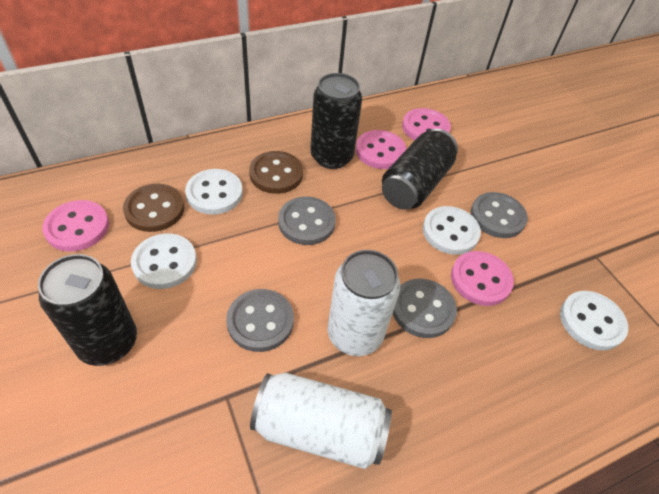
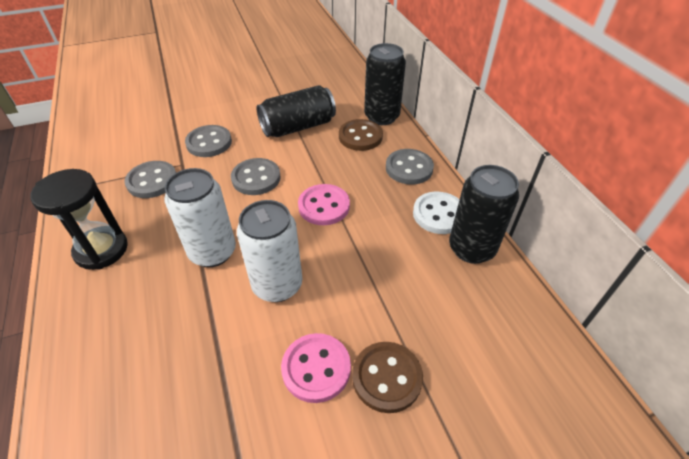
black hourglass: 0 -> 1
pink button: 4 -> 2
white button: 4 -> 1

